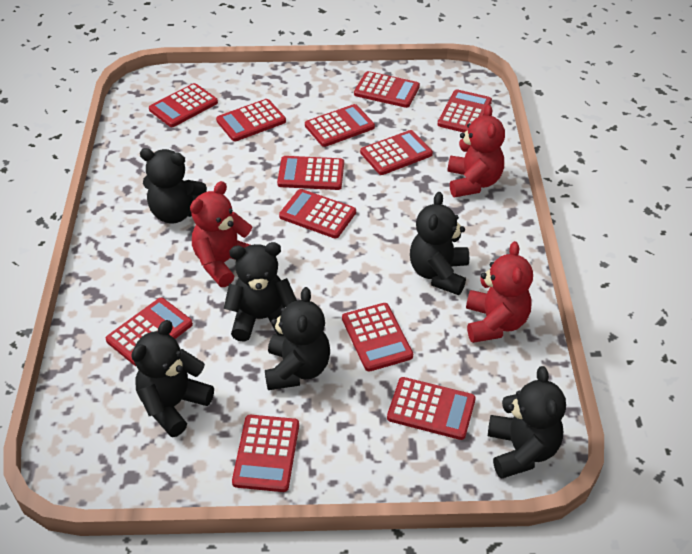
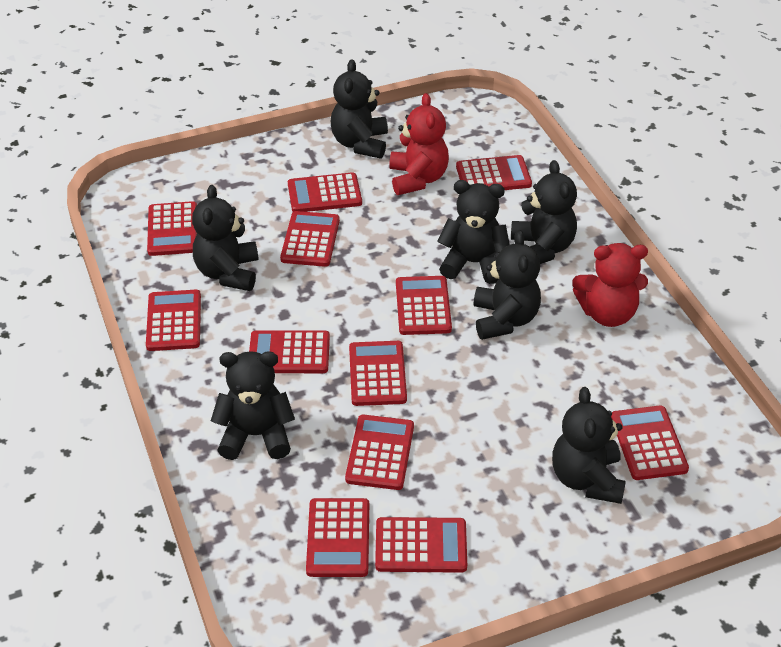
black teddy bear: 6 -> 7
red teddy bear: 3 -> 2

